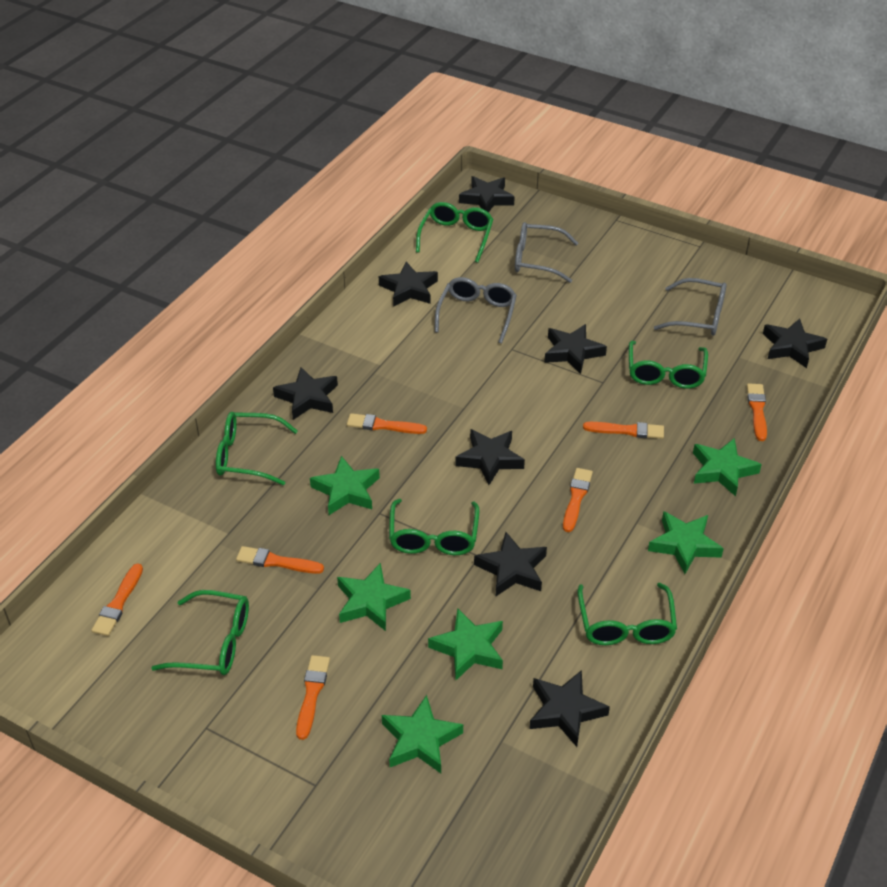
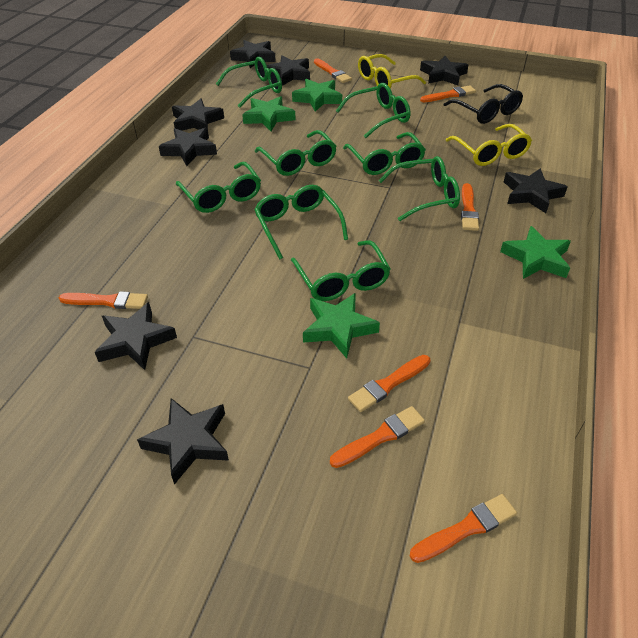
black glasses: 0 -> 1
green glasses: 6 -> 8
green star: 6 -> 4
grey glasses: 3 -> 0
yellow glasses: 0 -> 2

